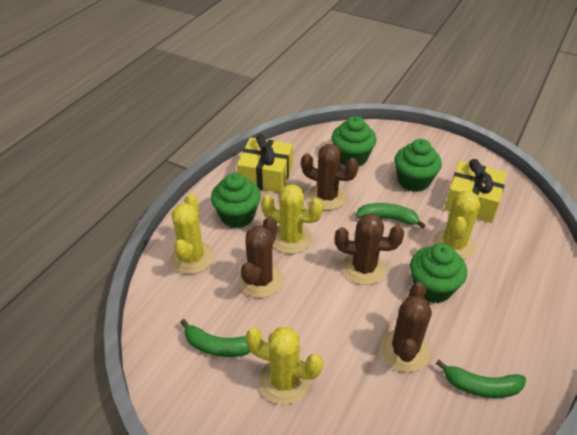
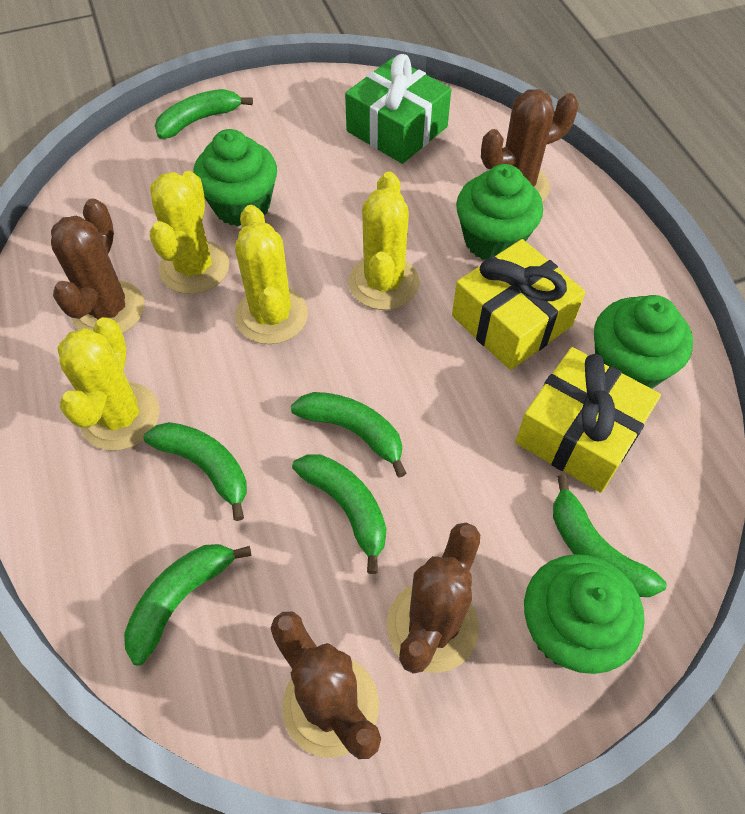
green banana: 3 -> 6
green gift: 0 -> 1

